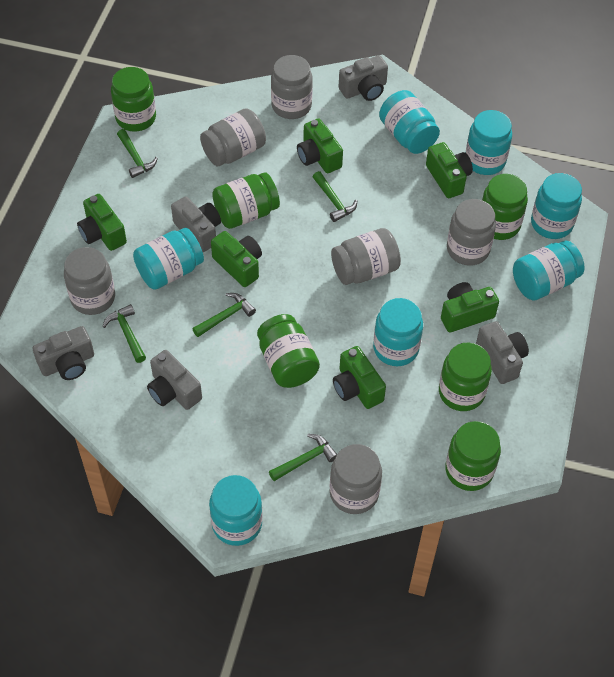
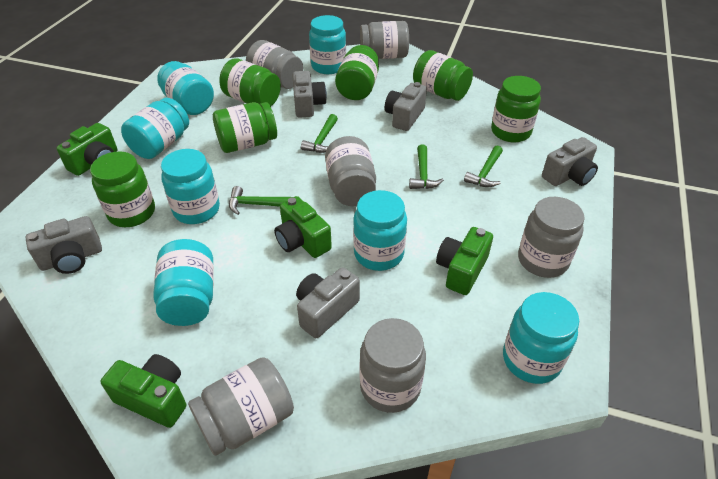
green camera: 6 -> 4
green hammer: 5 -> 4

